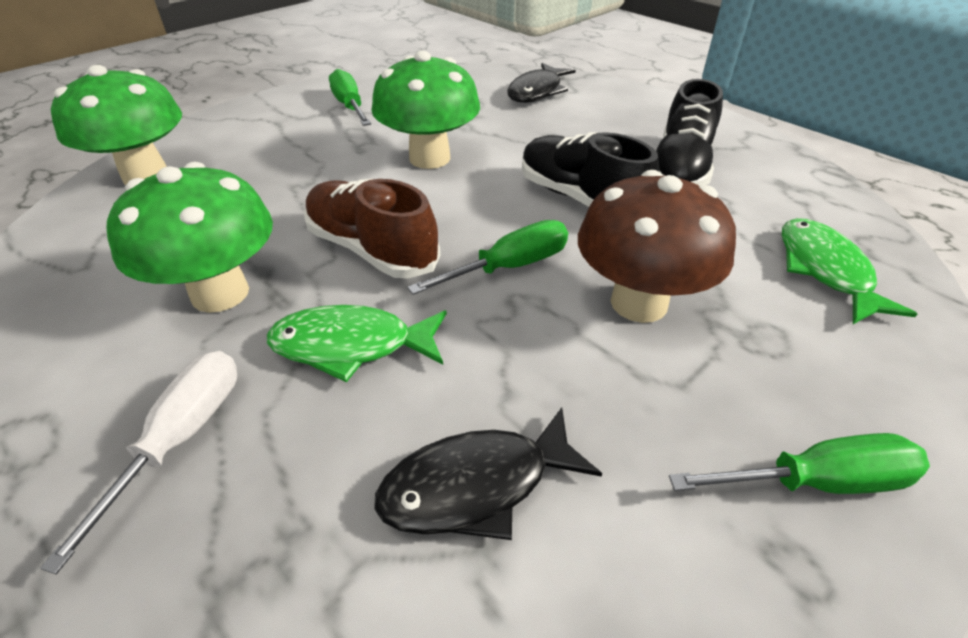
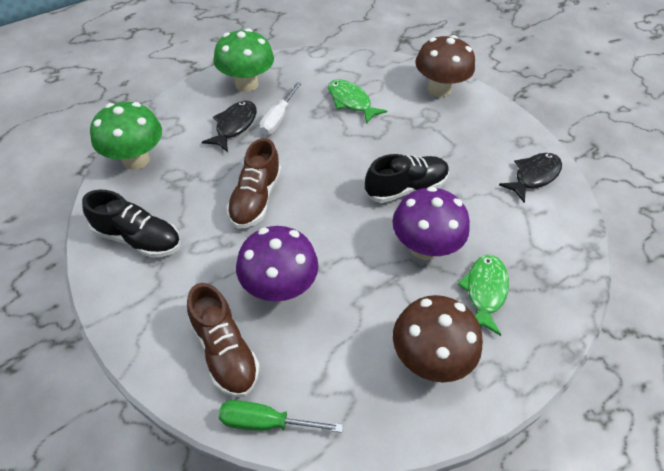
brown mushroom: 1 -> 2
brown shoe: 1 -> 2
green mushroom: 3 -> 2
green screwdriver: 3 -> 1
purple mushroom: 0 -> 2

